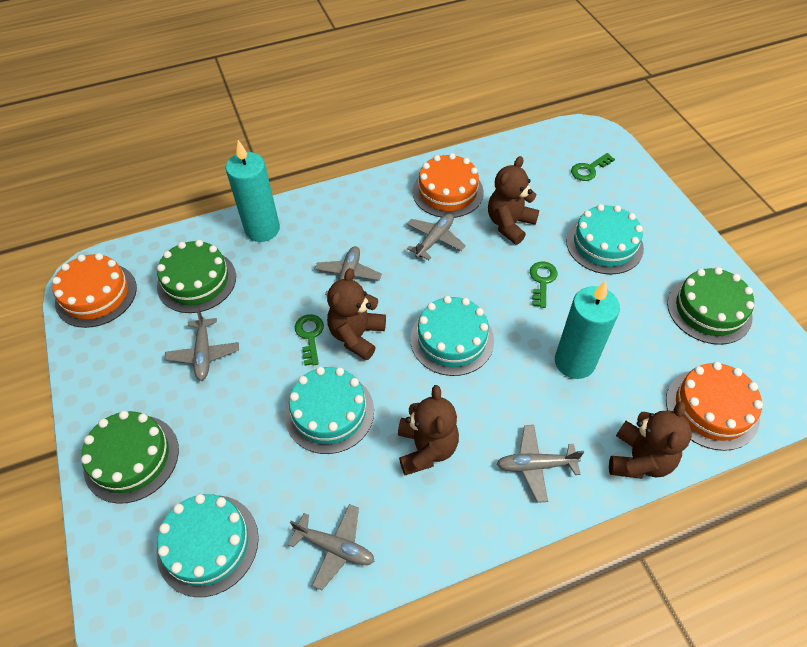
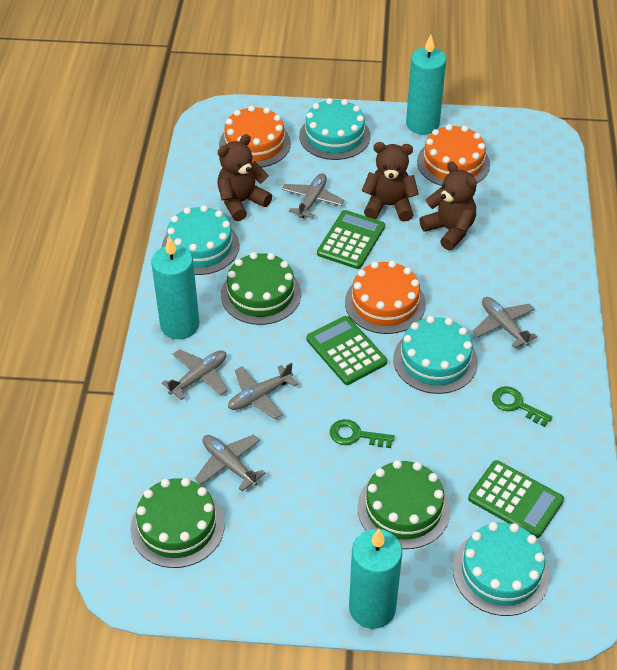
brown teddy bear: 4 -> 3
green calculator: 0 -> 3
green key: 3 -> 2
turquoise candle: 2 -> 3

